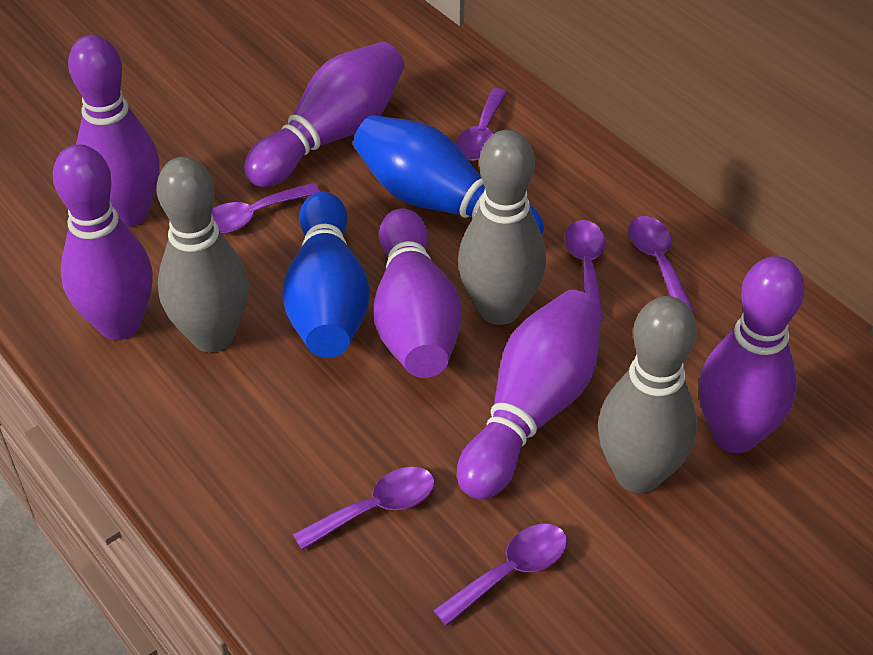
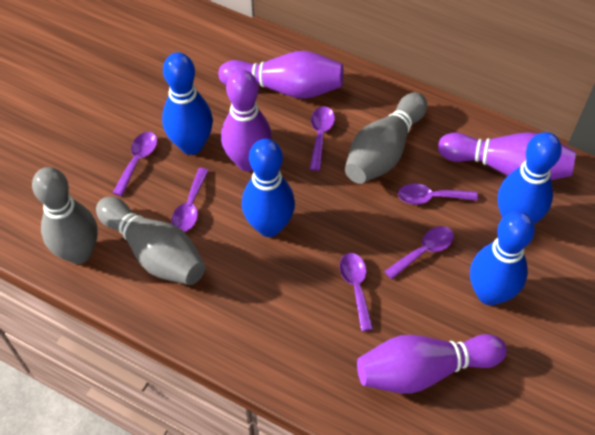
blue bowling pin: 2 -> 4
purple bowling pin: 6 -> 4

